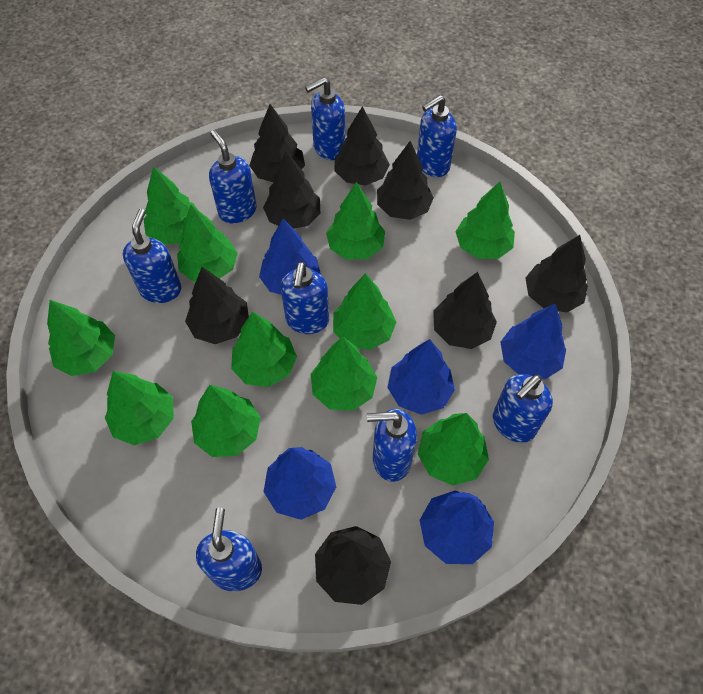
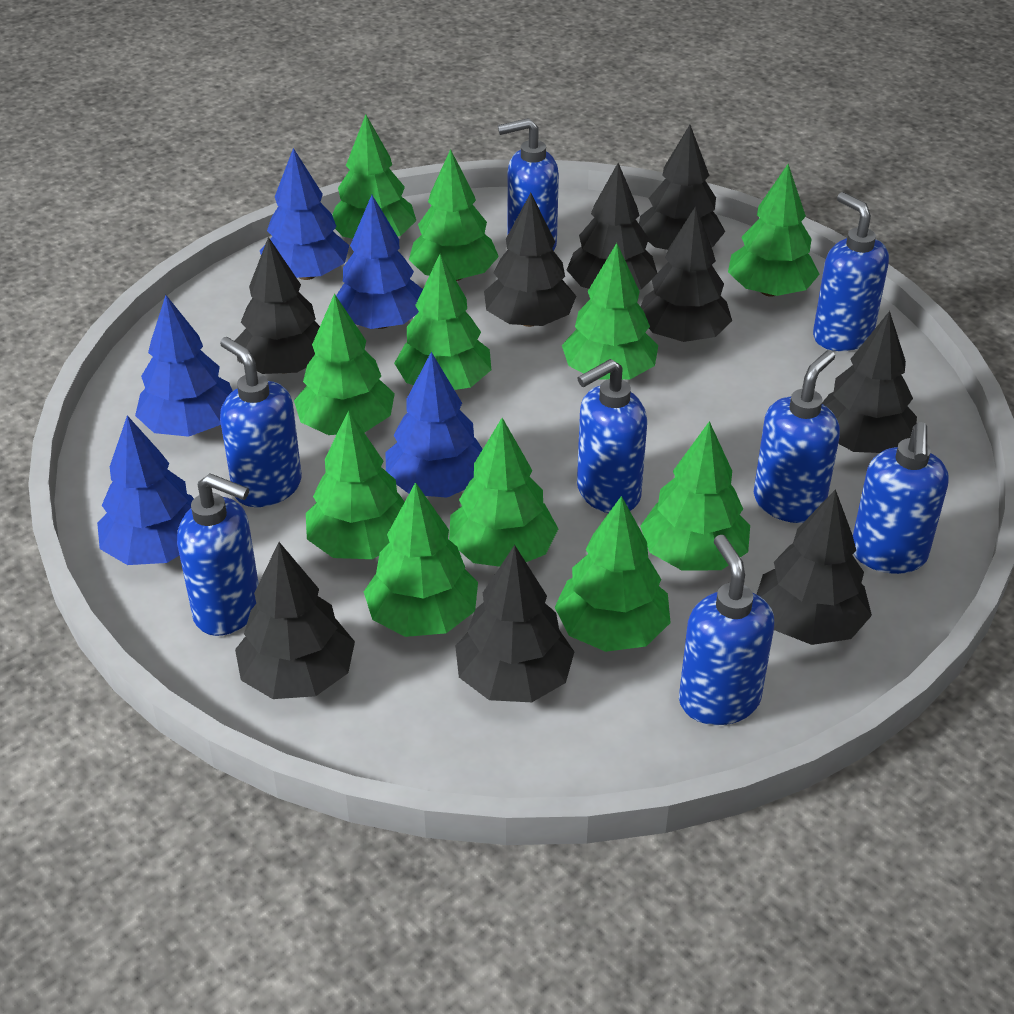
black tree: 8 -> 9

